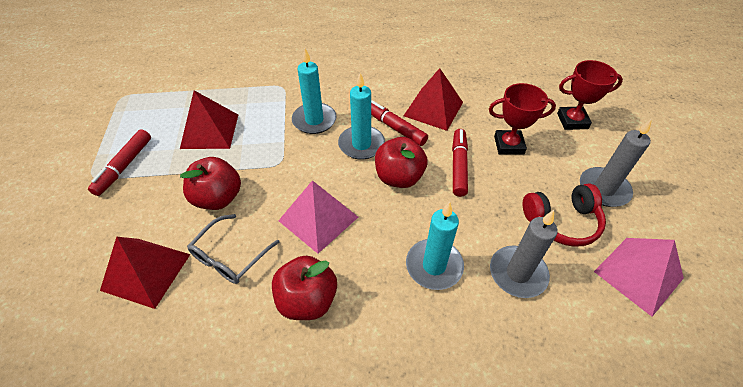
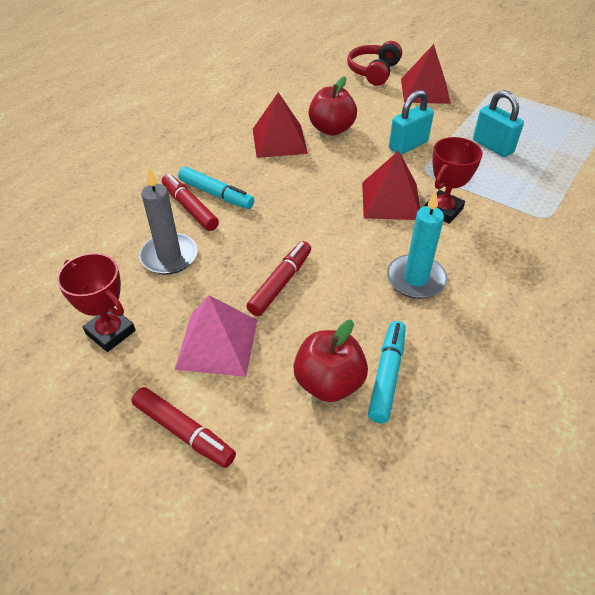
grey candle: 2 -> 1
grey glasses: 1 -> 0
pink pyramid: 2 -> 1
red apple: 3 -> 2
turquoise candle: 3 -> 1
turquoise marker: 0 -> 2
turquoise padlock: 0 -> 2

